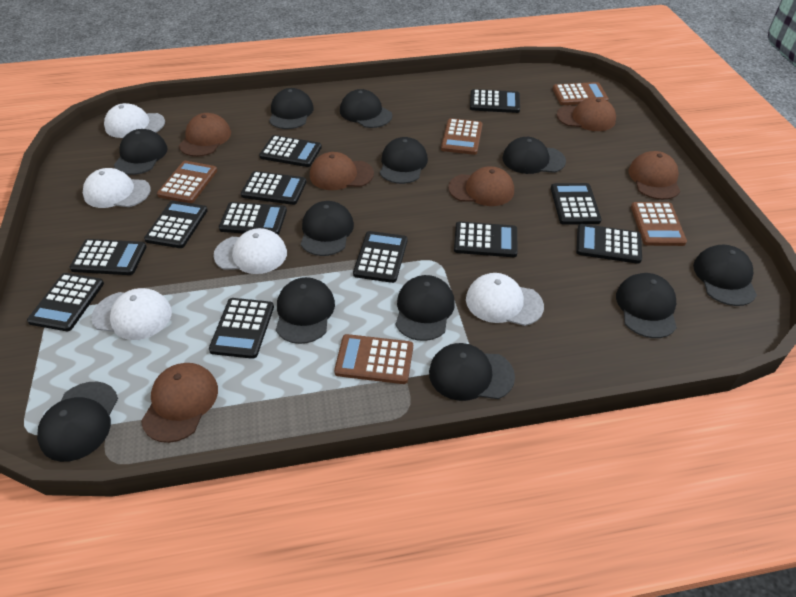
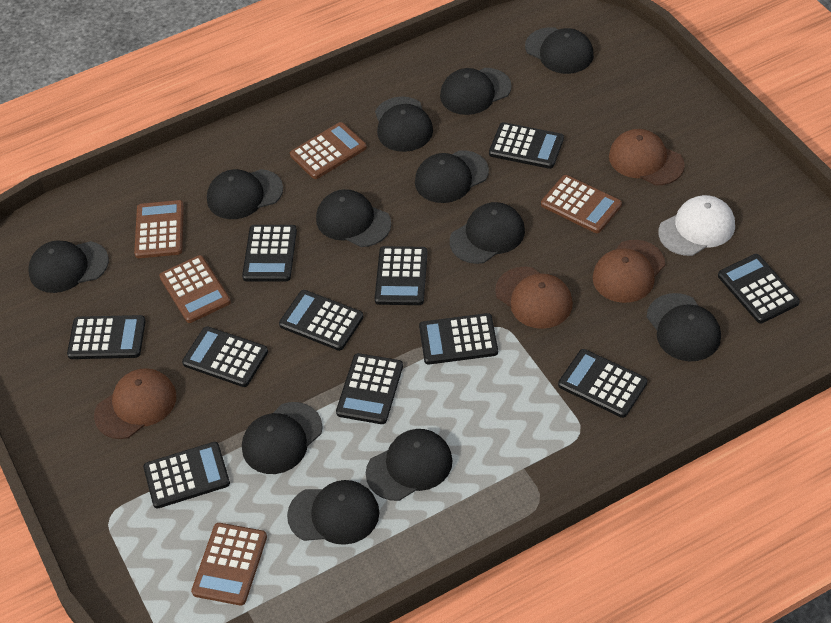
black calculator: 12 -> 11
brown cap: 6 -> 4
white cap: 5 -> 1

